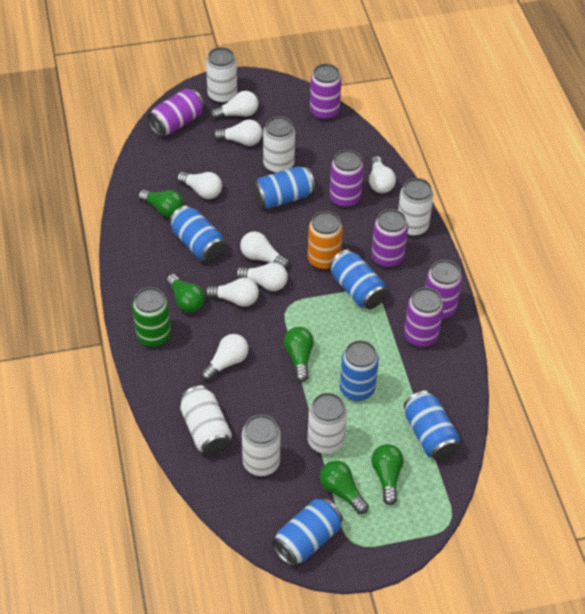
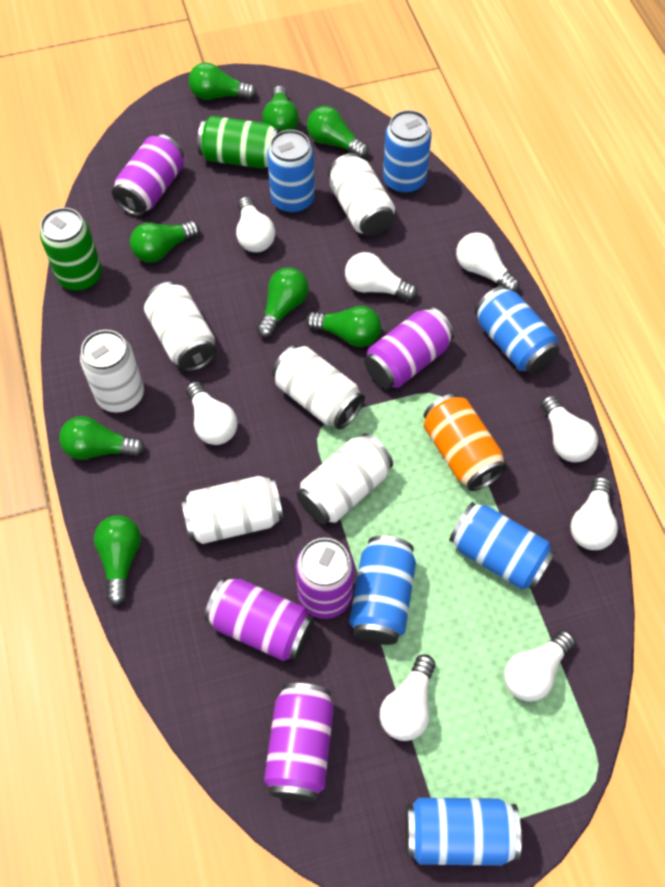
green can: 1 -> 2
green light bulb: 5 -> 8
purple can: 6 -> 5

